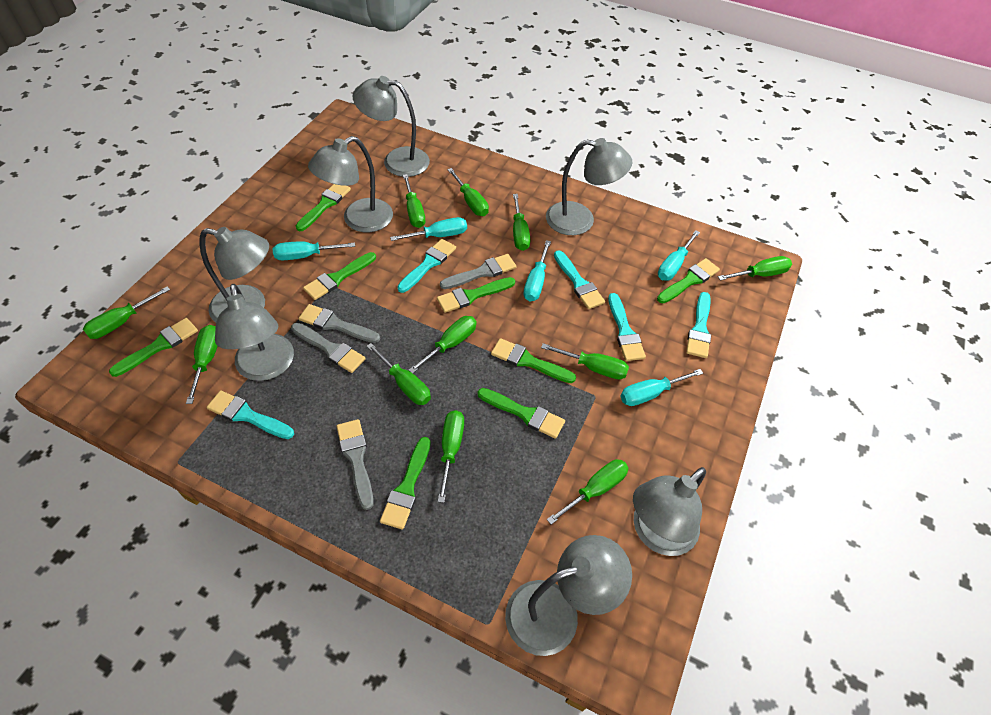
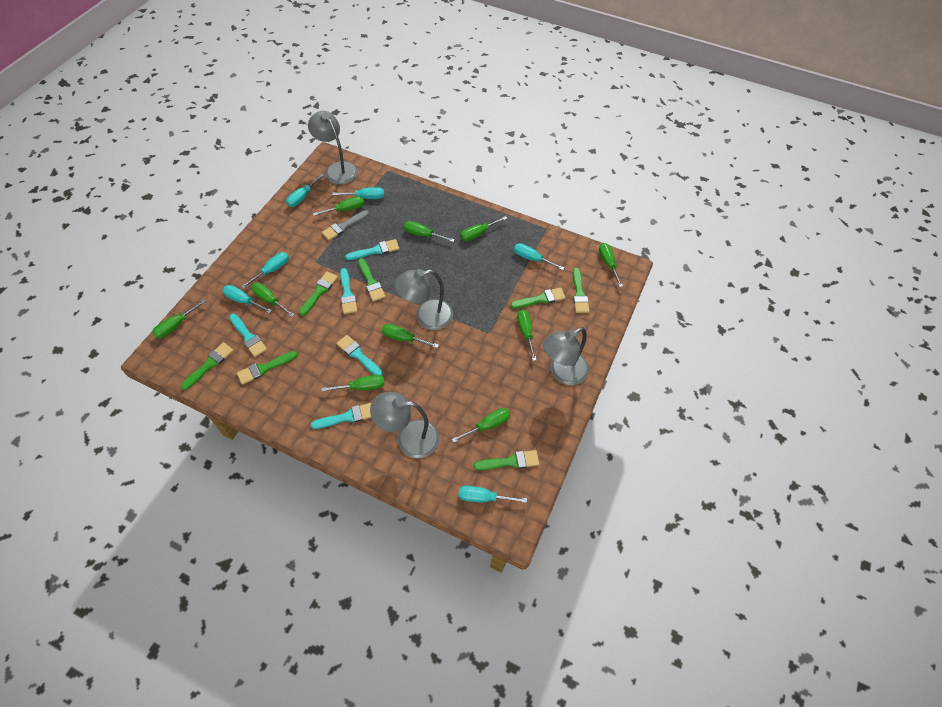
green brush: 8 -> 7
green screwdriver: 11 -> 10
grey brush: 4 -> 1
grey lamp: 7 -> 4
turquoise screwdriver: 5 -> 6

